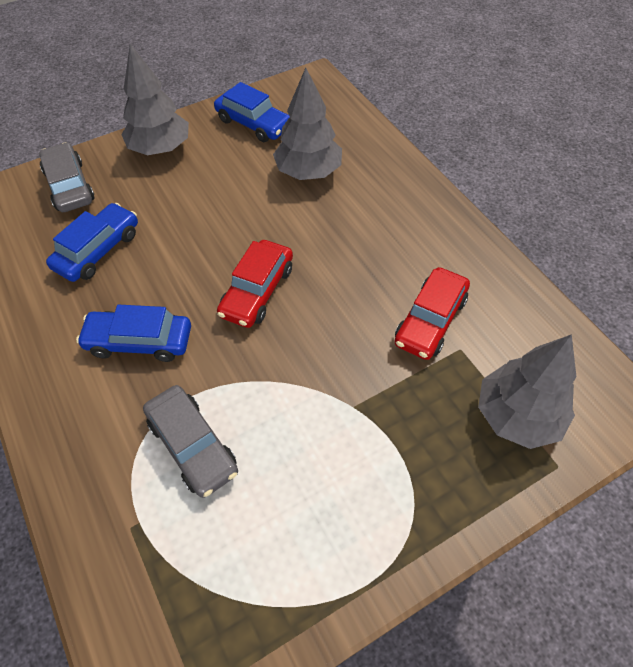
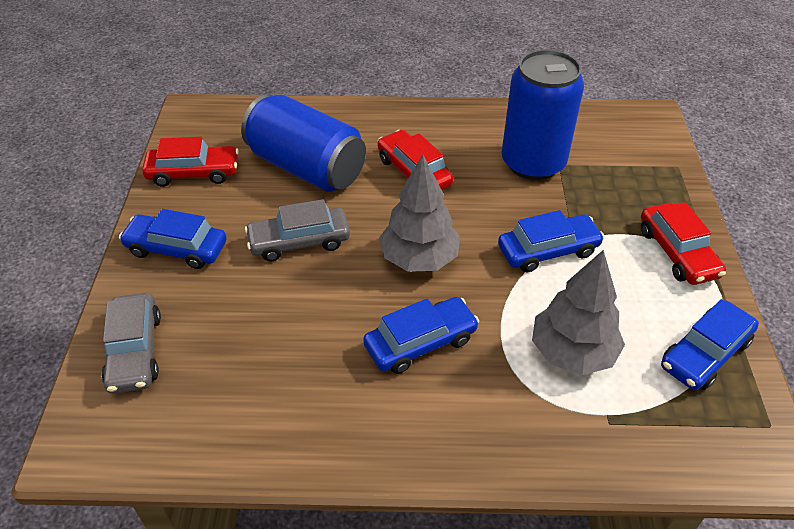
blue can: 0 -> 2
blue car: 3 -> 4
grey tree: 3 -> 2
red car: 2 -> 3

